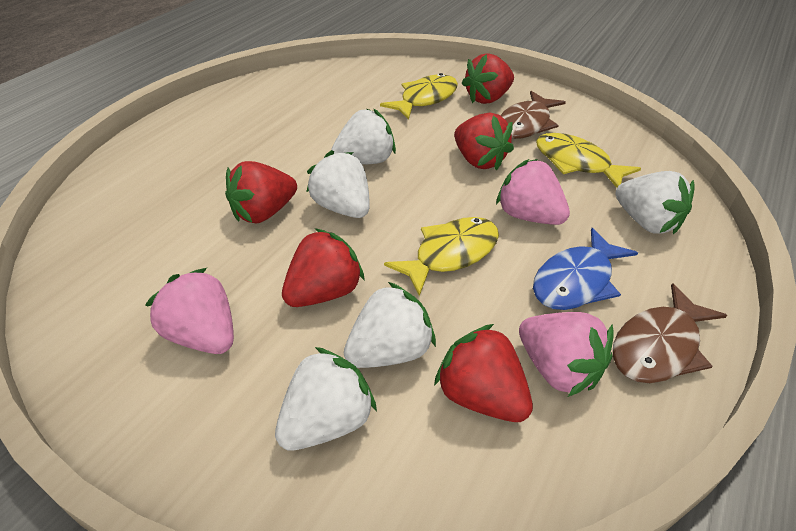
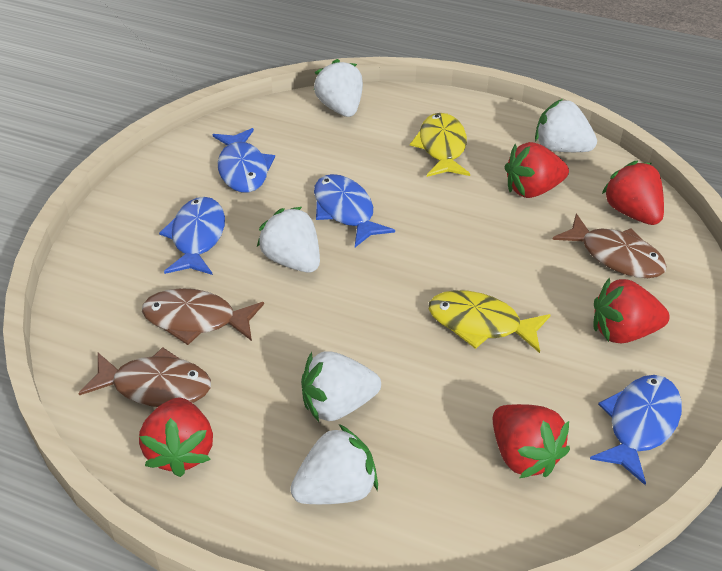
blue fish: 1 -> 4
brown fish: 2 -> 3
pink strawberry: 3 -> 0
yellow fish: 3 -> 2

